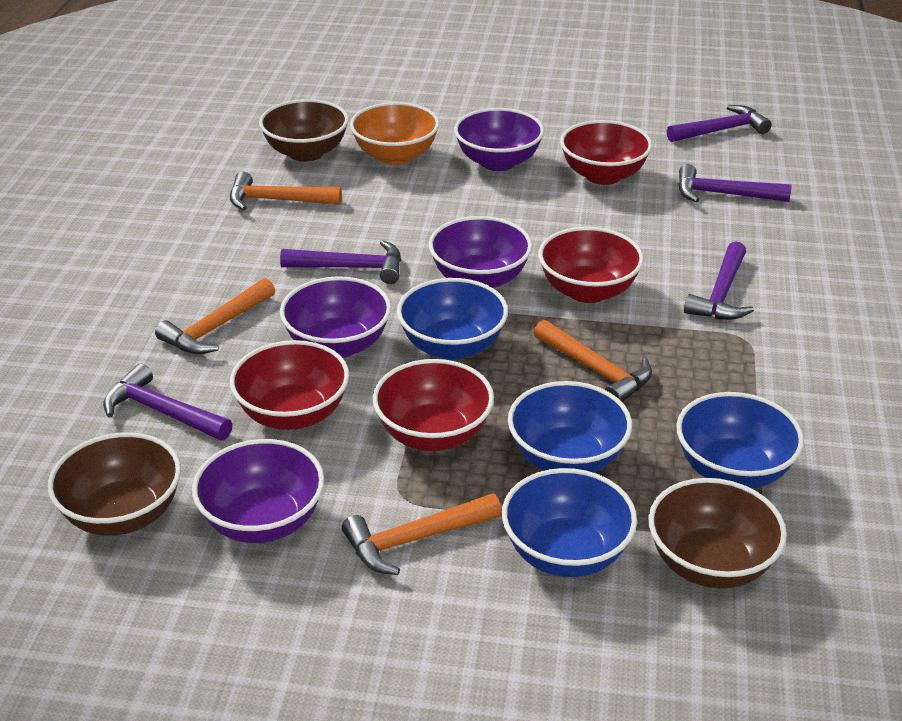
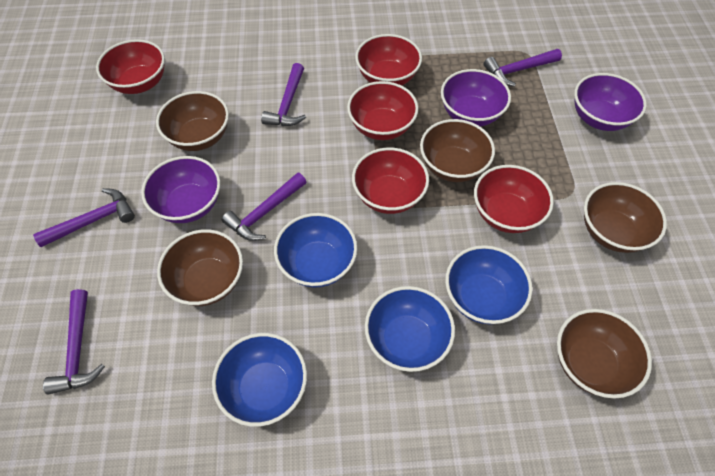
brown bowl: 3 -> 5
orange bowl: 1 -> 0
orange hammer: 4 -> 0
purple bowl: 4 -> 3
red bowl: 4 -> 5

